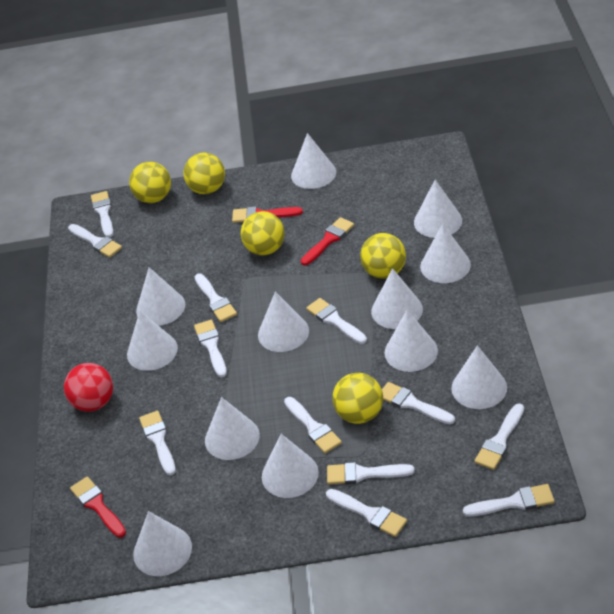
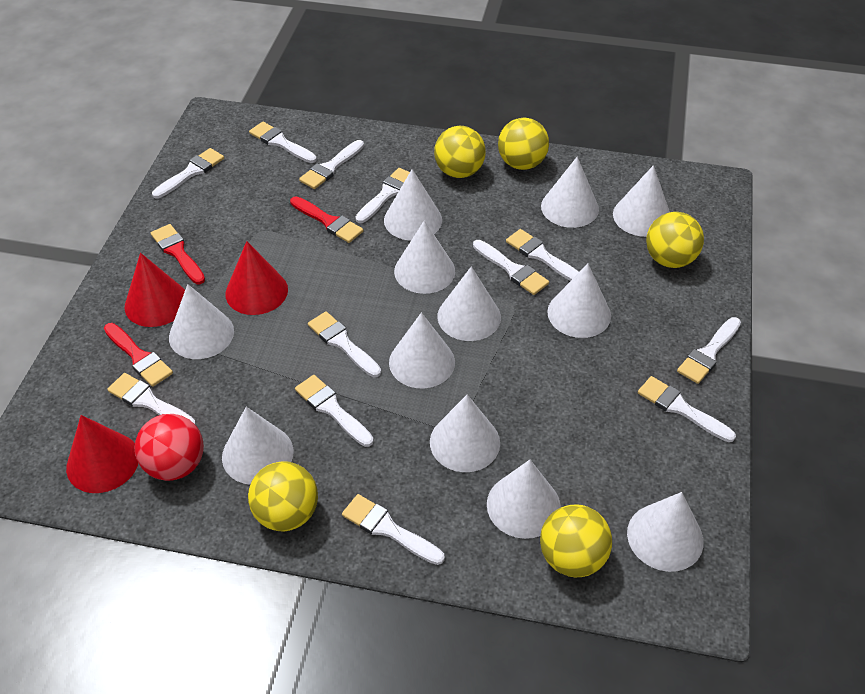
red cone: 0 -> 3

